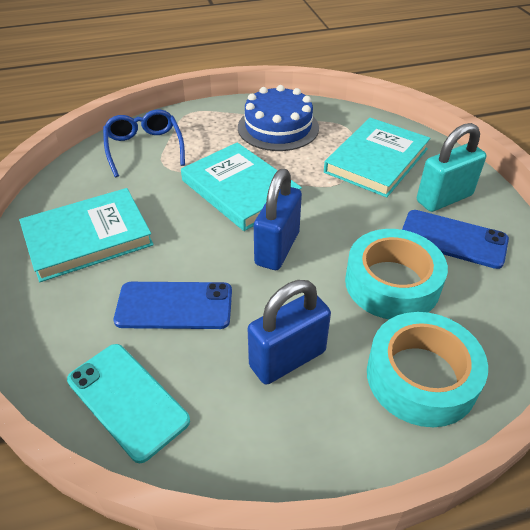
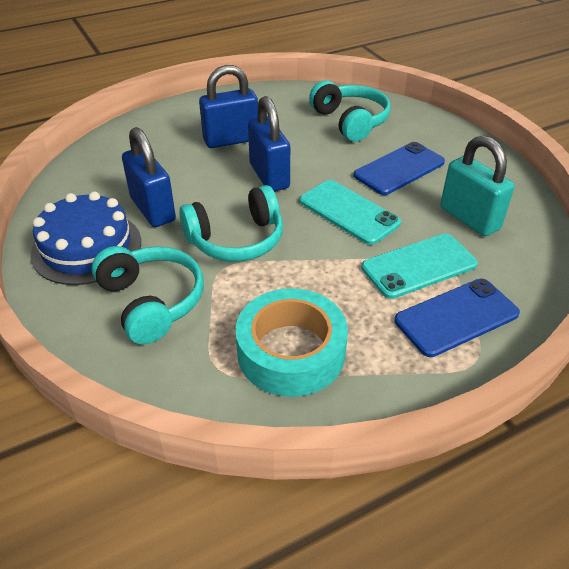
blue glasses: 1 -> 0
blue padlock: 2 -> 3
turquoise book: 3 -> 0
turquoise headphones: 0 -> 3
turquoise phone: 1 -> 2
turquoise tape: 2 -> 1

